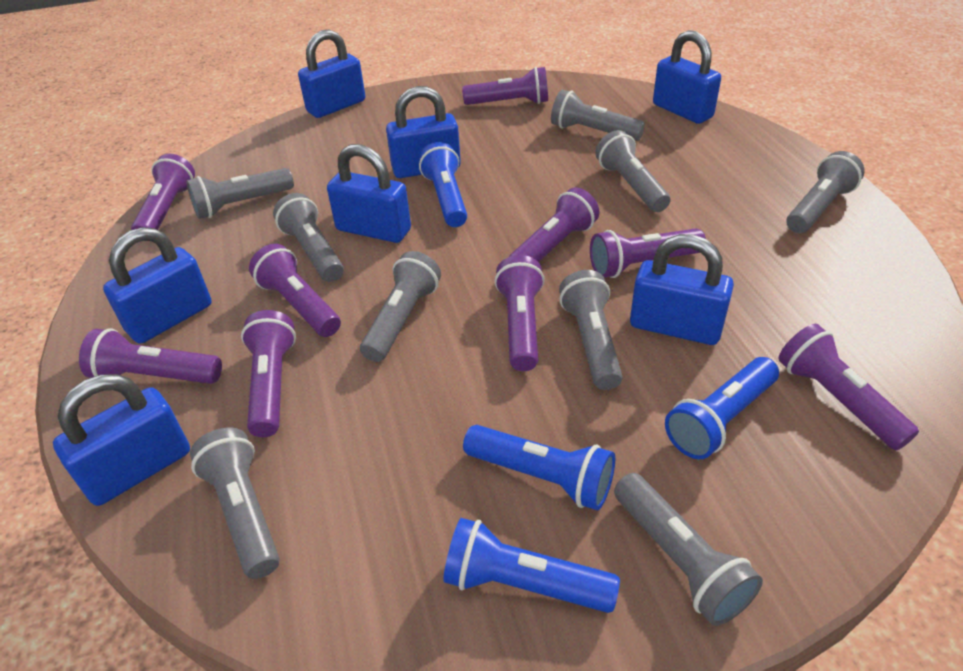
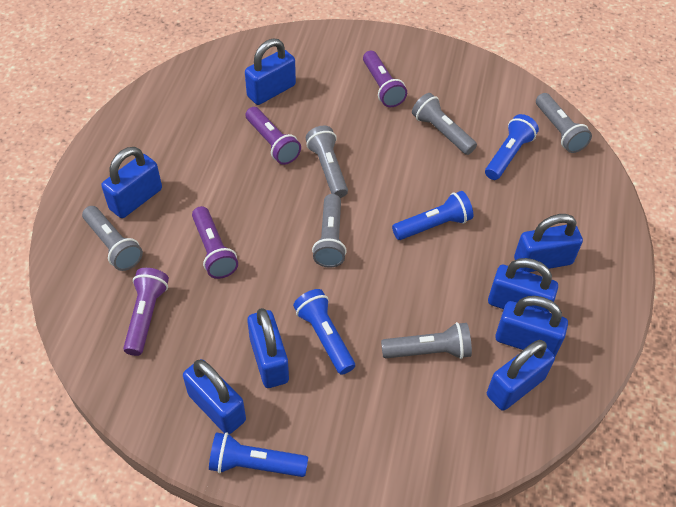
blue padlock: 7 -> 8
grey flashlight: 9 -> 6
purple flashlight: 9 -> 4

